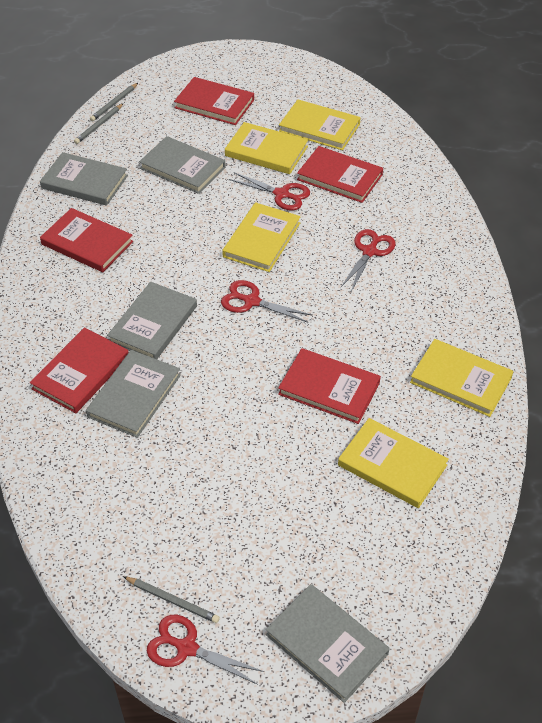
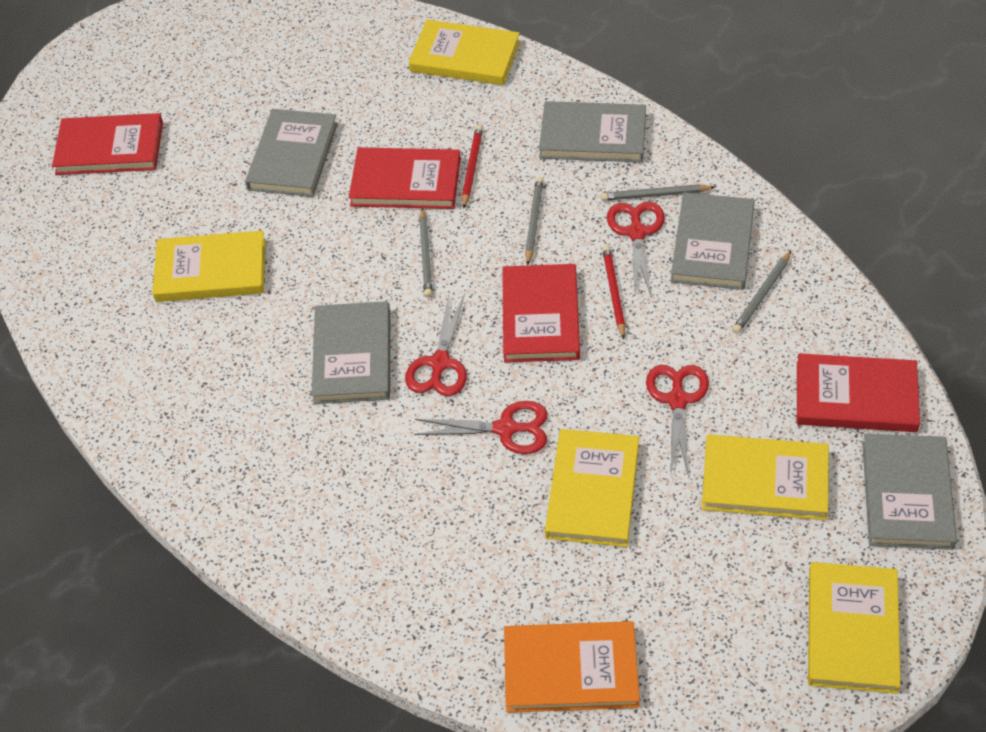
grey pencil: 3 -> 4
orange book: 0 -> 1
red book: 5 -> 4
red pencil: 0 -> 2

